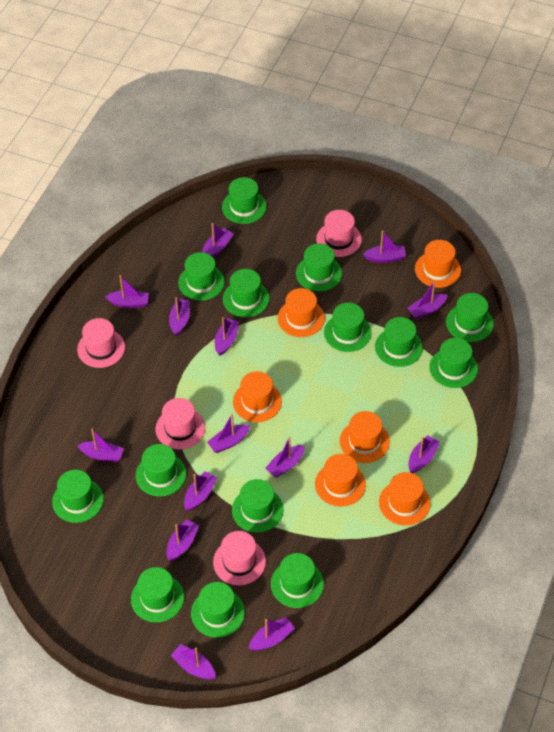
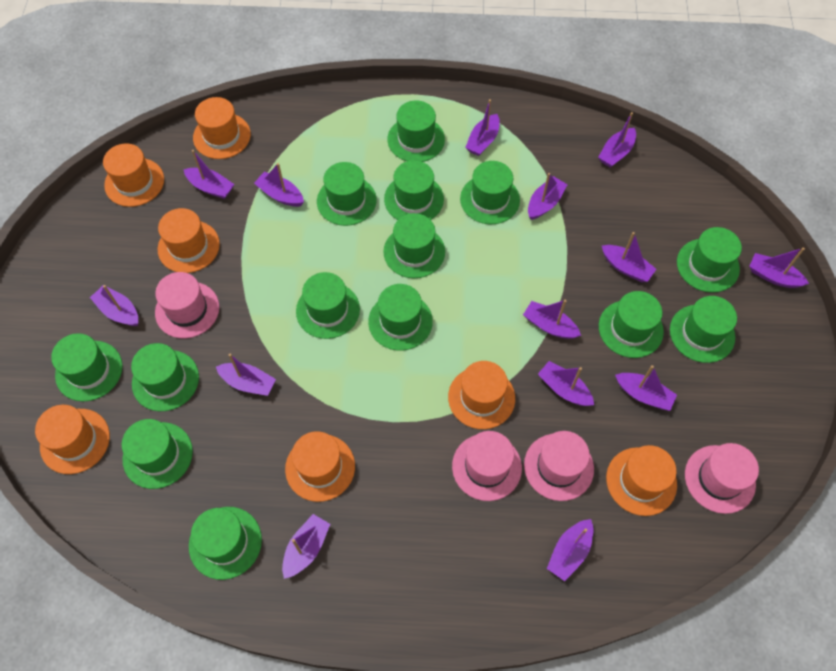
orange hat: 6 -> 7

